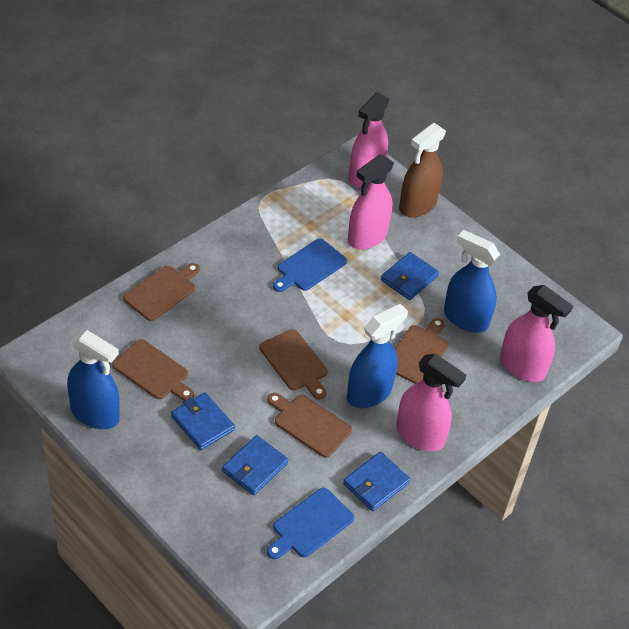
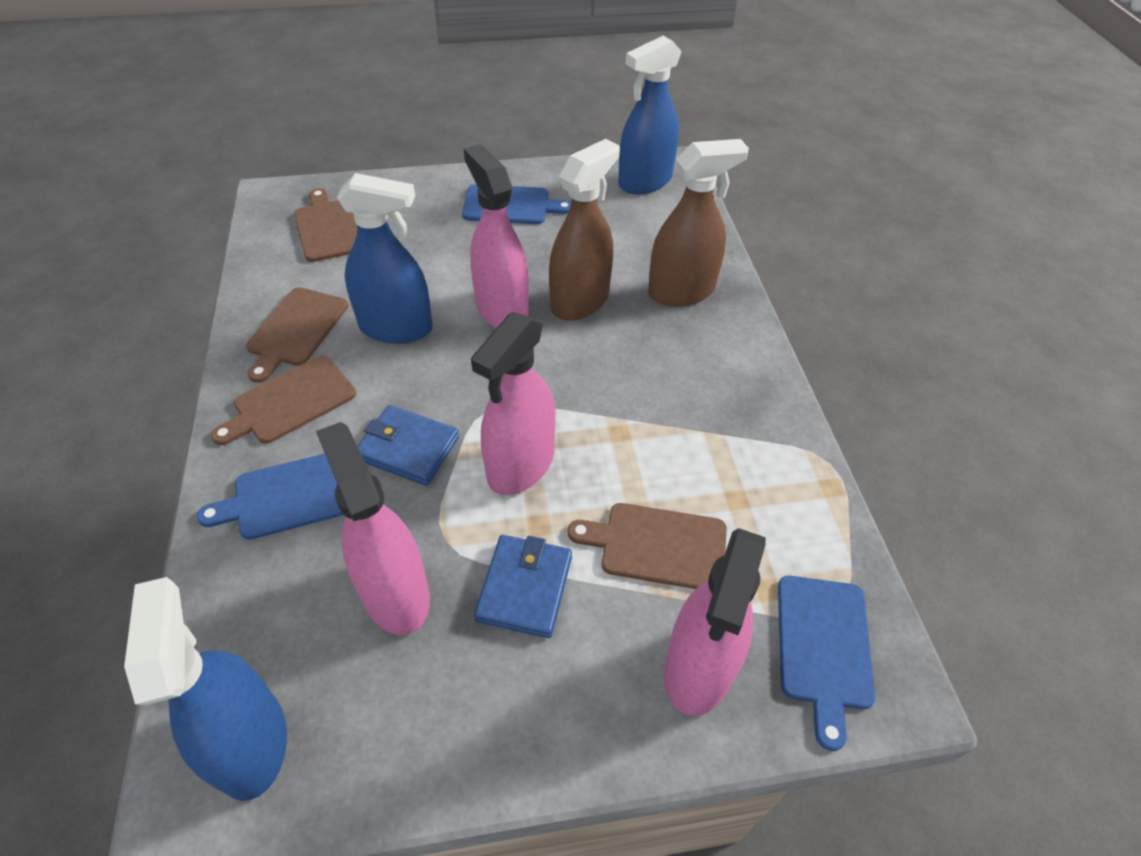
blue cutting board: 2 -> 3
blue wallet: 4 -> 2
brown cutting board: 5 -> 4
brown spray bottle: 1 -> 2

